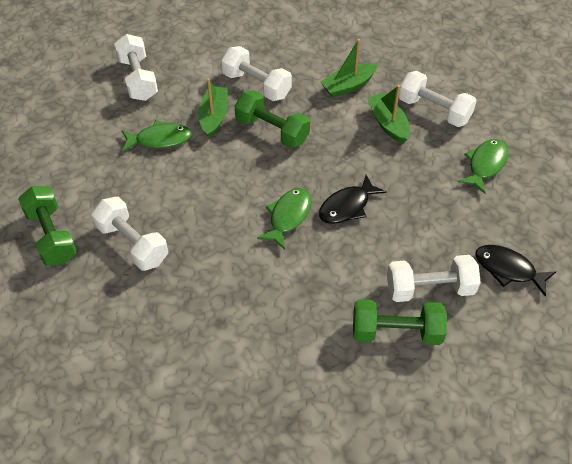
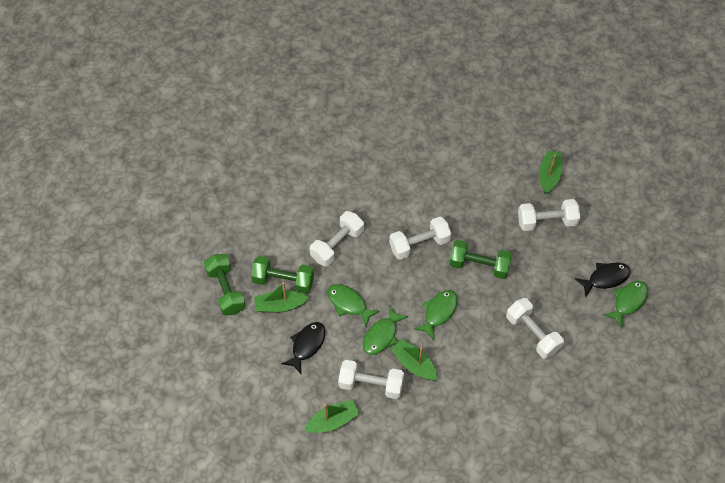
green boat: 3 -> 4
green fish: 3 -> 4

